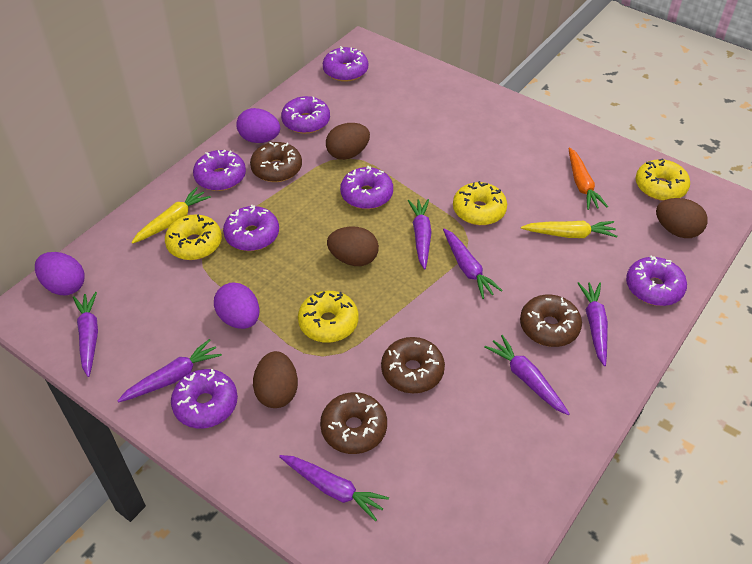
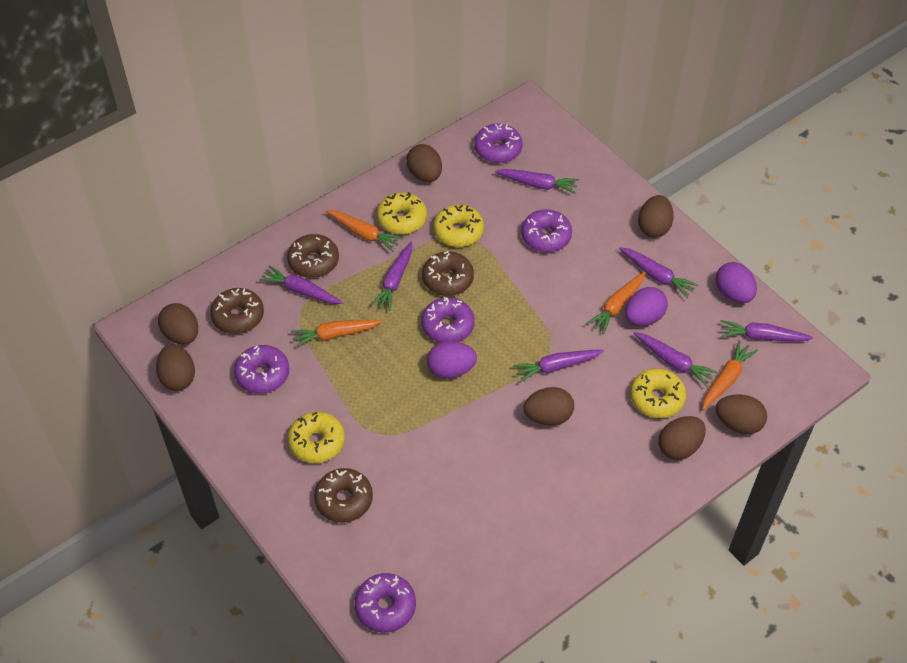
brown egg: 4 -> 7
orange carrot: 1 -> 4
purple donut: 7 -> 5
yellow carrot: 2 -> 0

